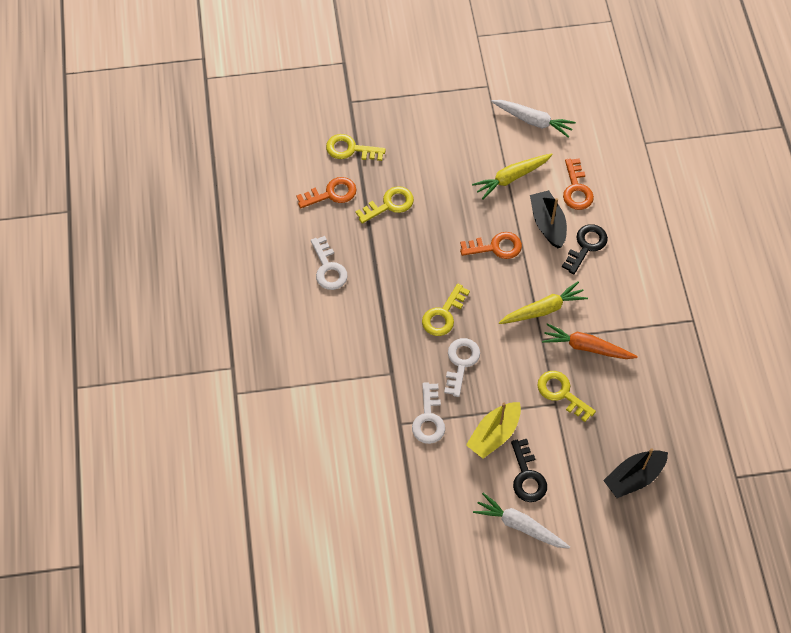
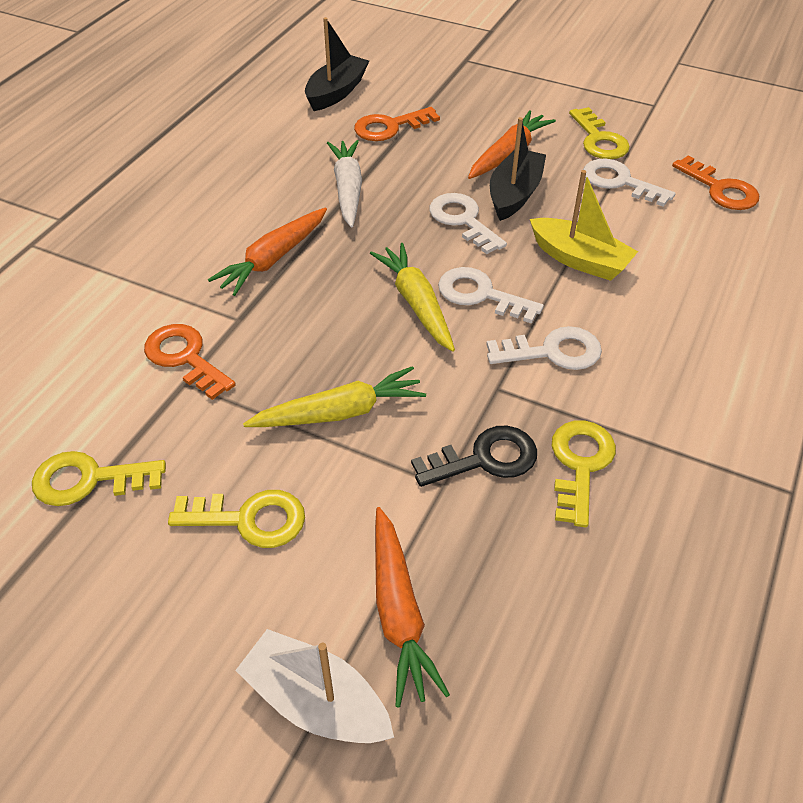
black key: 2 -> 1
orange carrot: 1 -> 3
white boat: 0 -> 1
white carrot: 2 -> 1
white key: 3 -> 4

